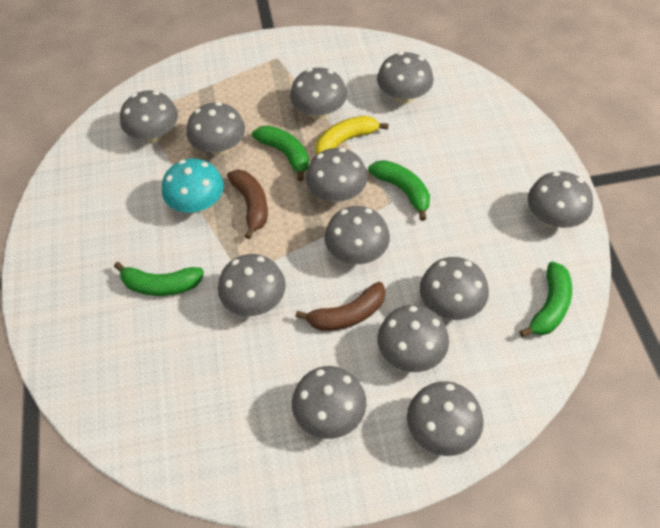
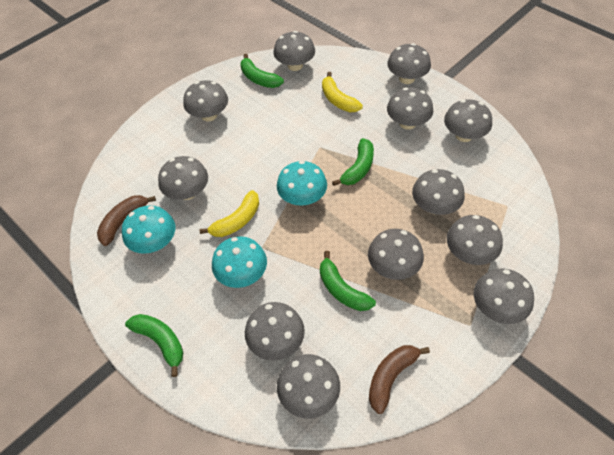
turquoise mushroom: 1 -> 3
yellow banana: 1 -> 2

